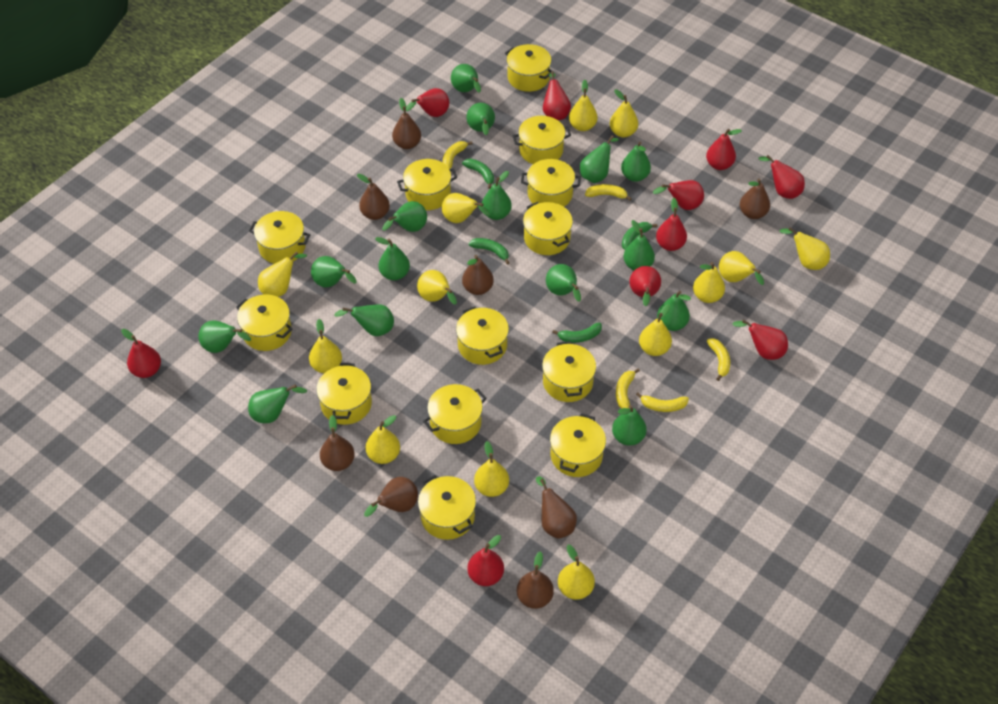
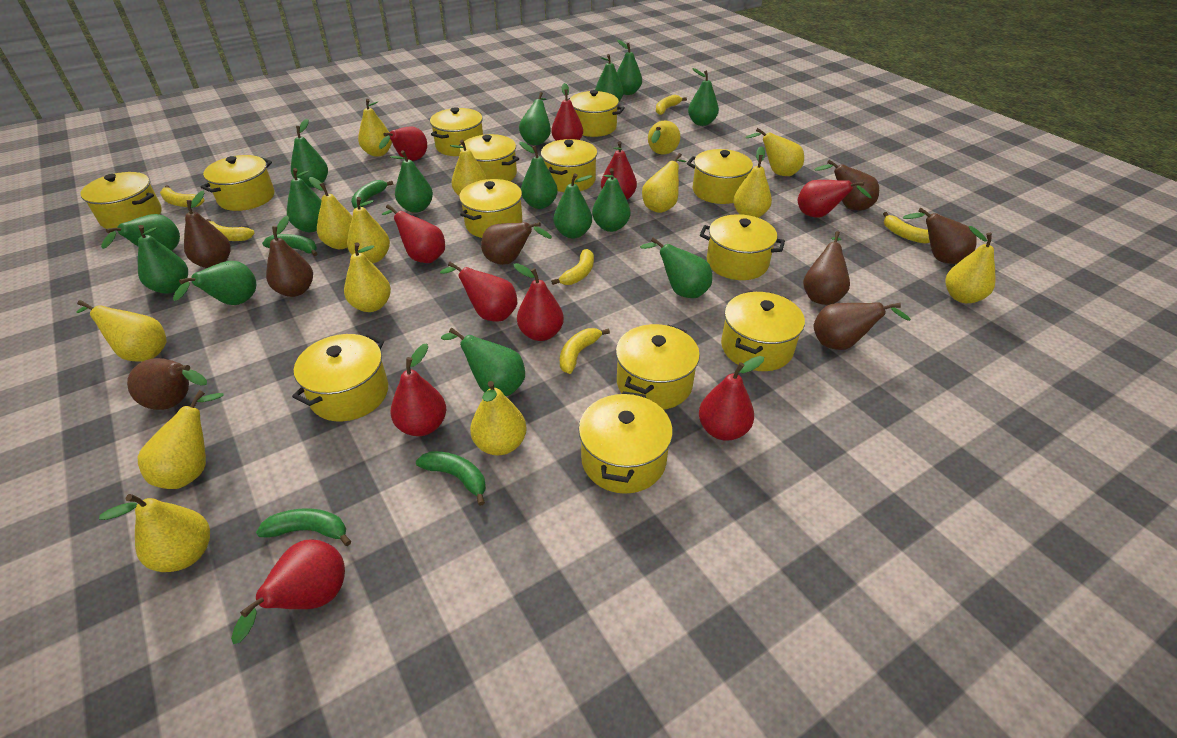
yellow banana: 5 -> 6
yellow pear: 13 -> 14

